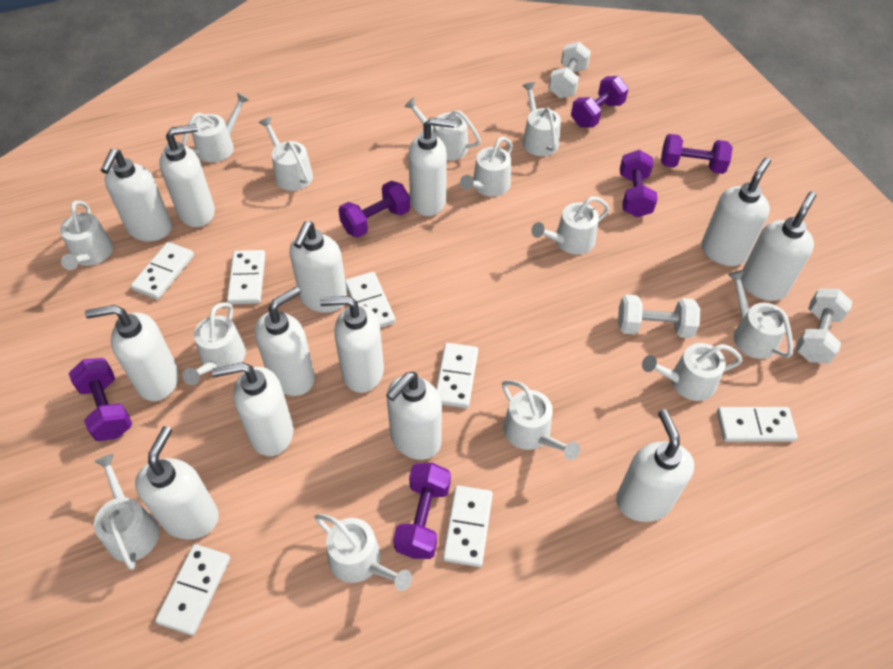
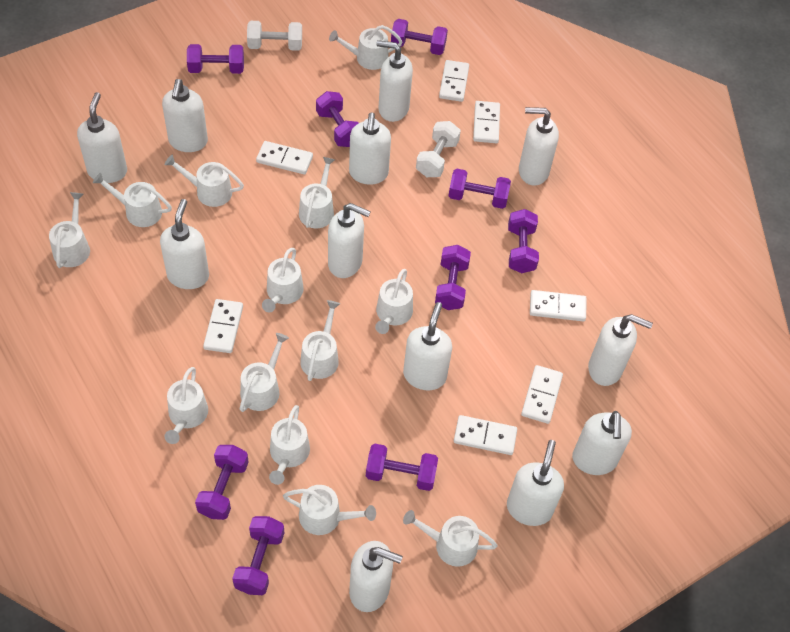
purple dumbbell: 6 -> 9
white dumbbell: 3 -> 2
white soap dispenser: 13 -> 12

